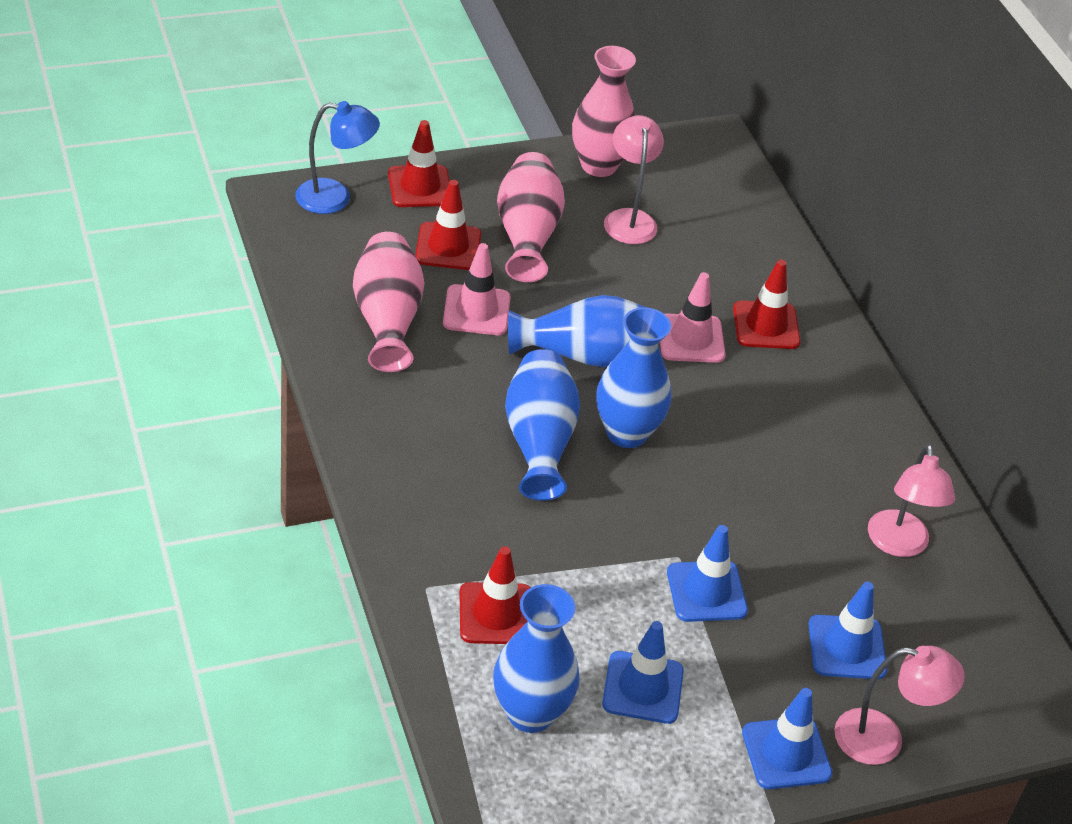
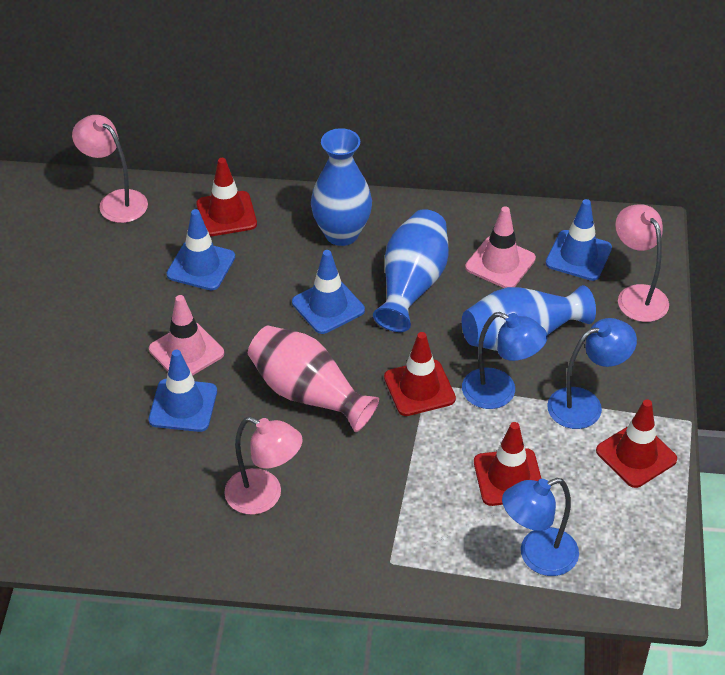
blue lamp: 1 -> 3
blue vase: 4 -> 3
pink vase: 3 -> 1

